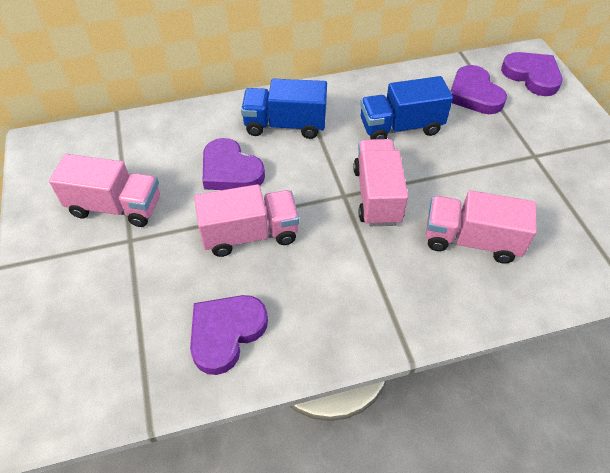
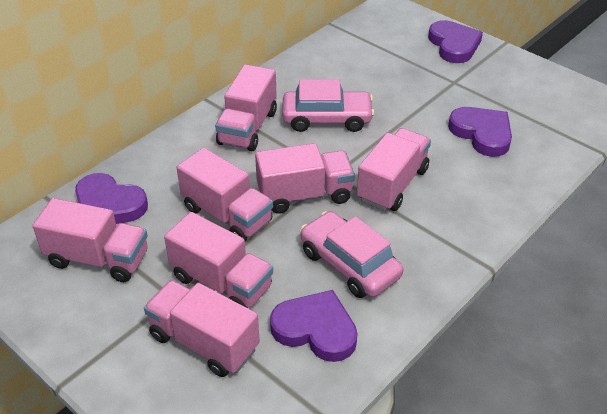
blue truck: 2 -> 0
pink car: 0 -> 2
pink truck: 4 -> 7

